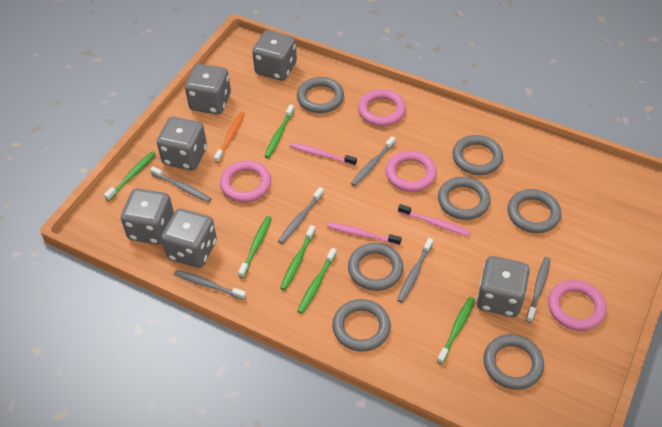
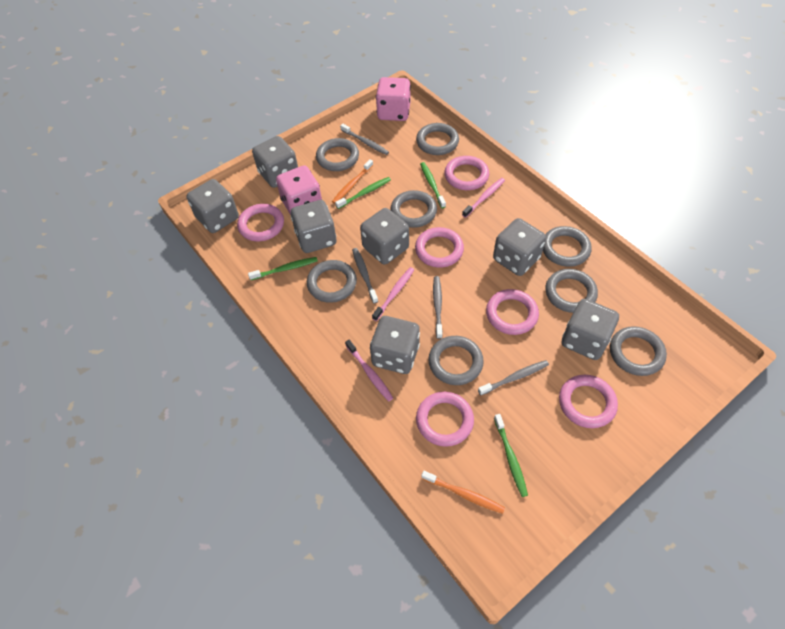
green toothbrush: 6 -> 4
grey dice: 6 -> 7
grey ring: 7 -> 8
grey toothbrush: 6 -> 4
orange toothbrush: 1 -> 2
pink dice: 0 -> 2
pink ring: 4 -> 6

